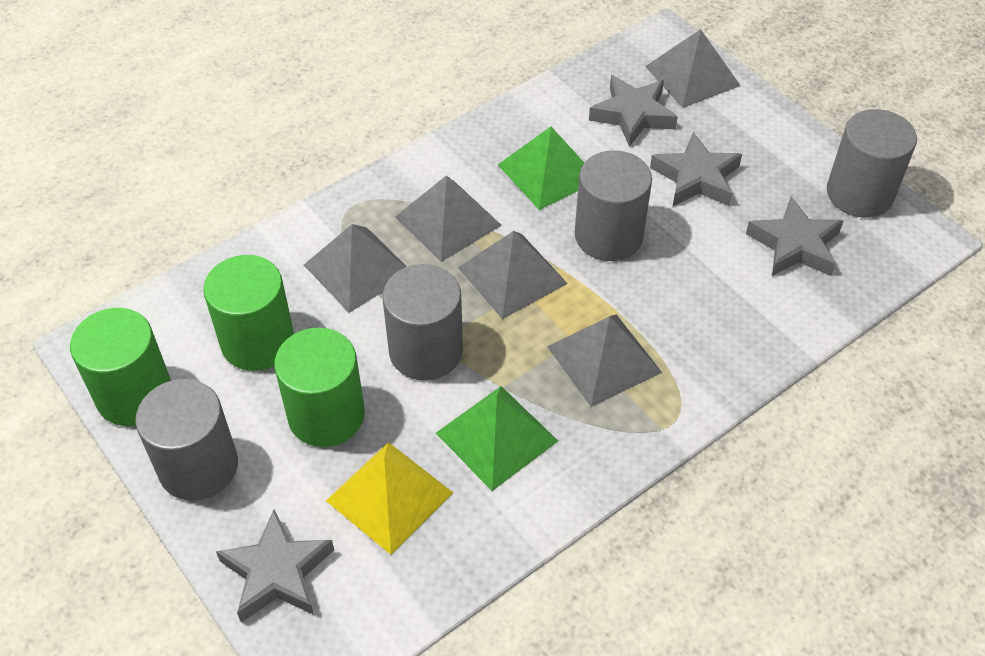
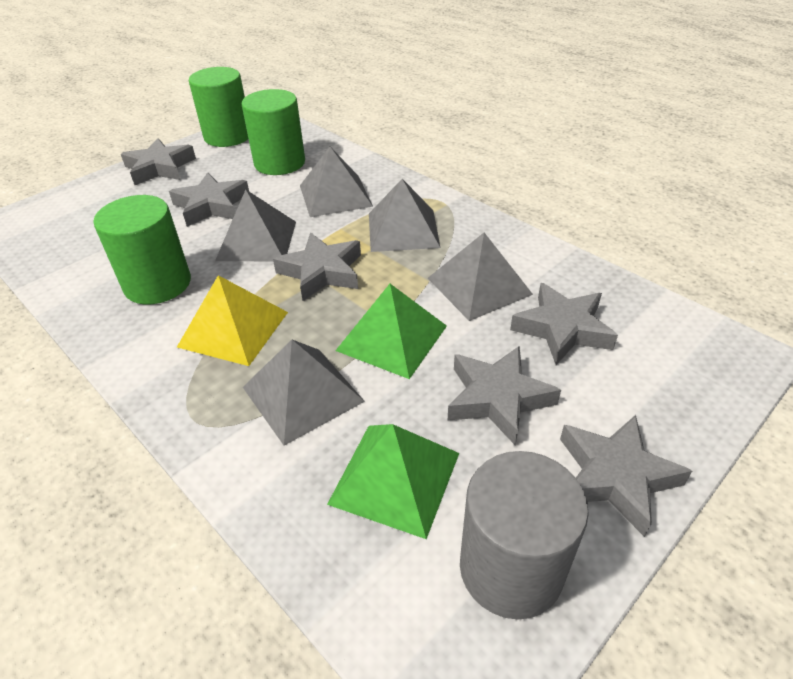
grey cylinder: 4 -> 1
grey star: 4 -> 6

